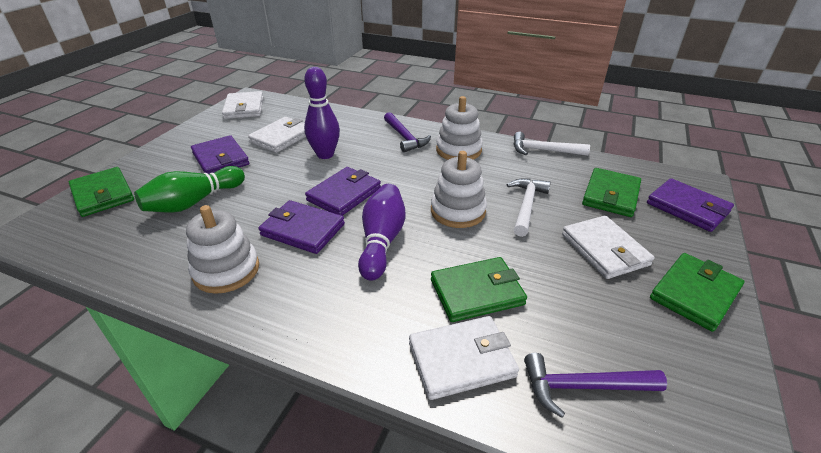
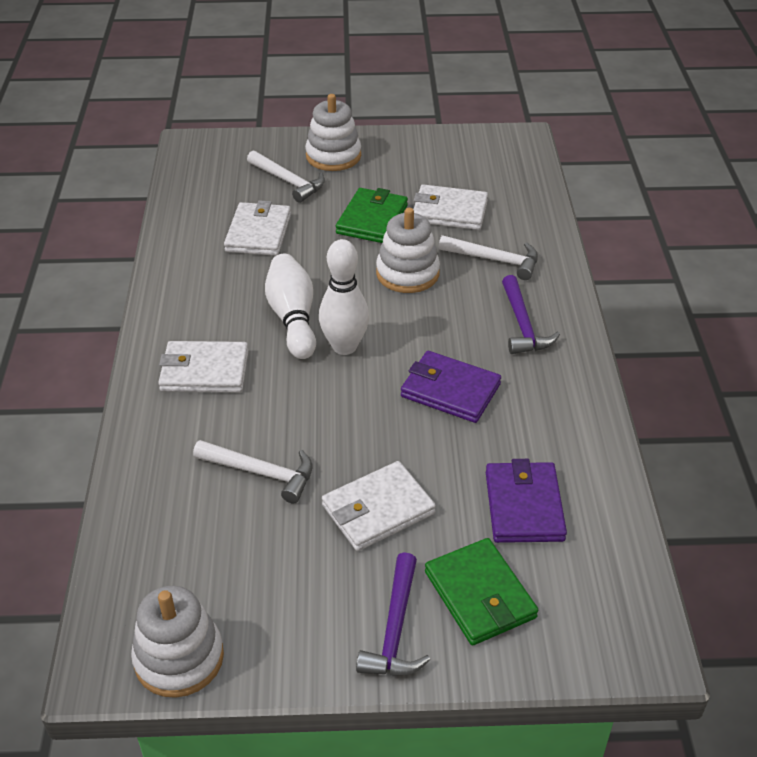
green bowling pin: 1 -> 0
green wallet: 4 -> 2
purple bowling pin: 2 -> 0
purple wallet: 4 -> 2
white bowling pin: 0 -> 2
white hammer: 2 -> 3

